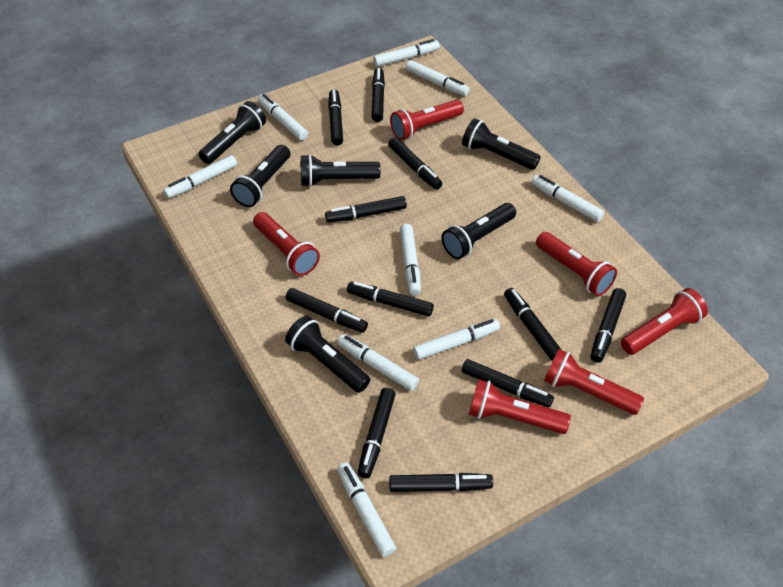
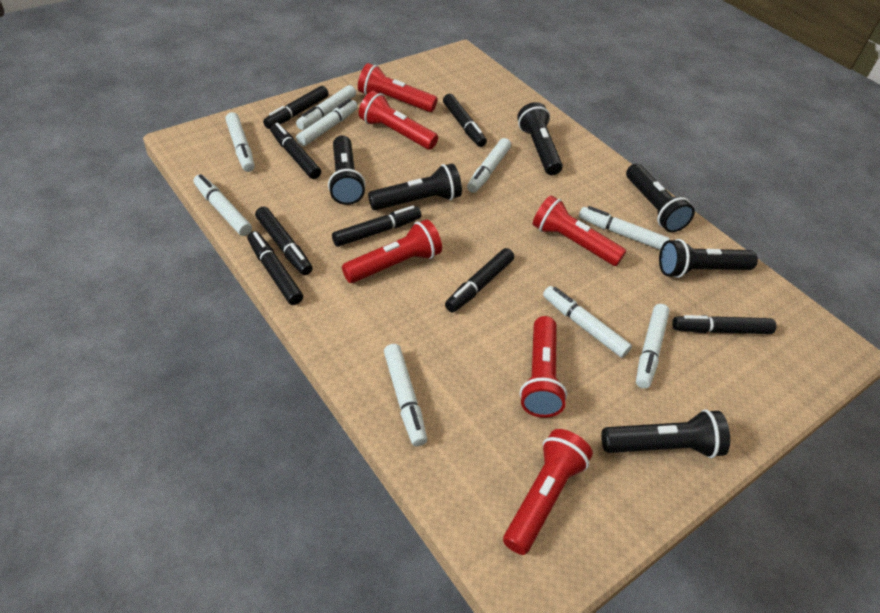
black marker: 11 -> 8

